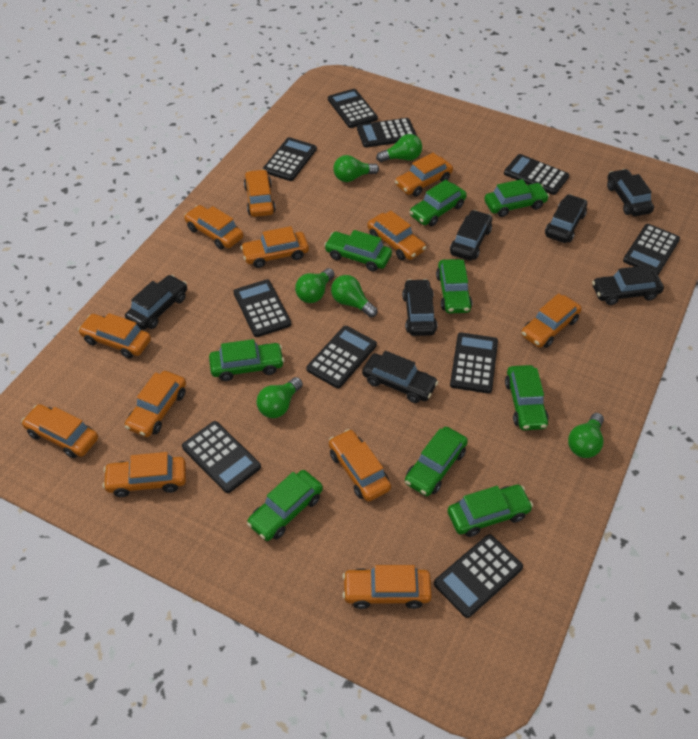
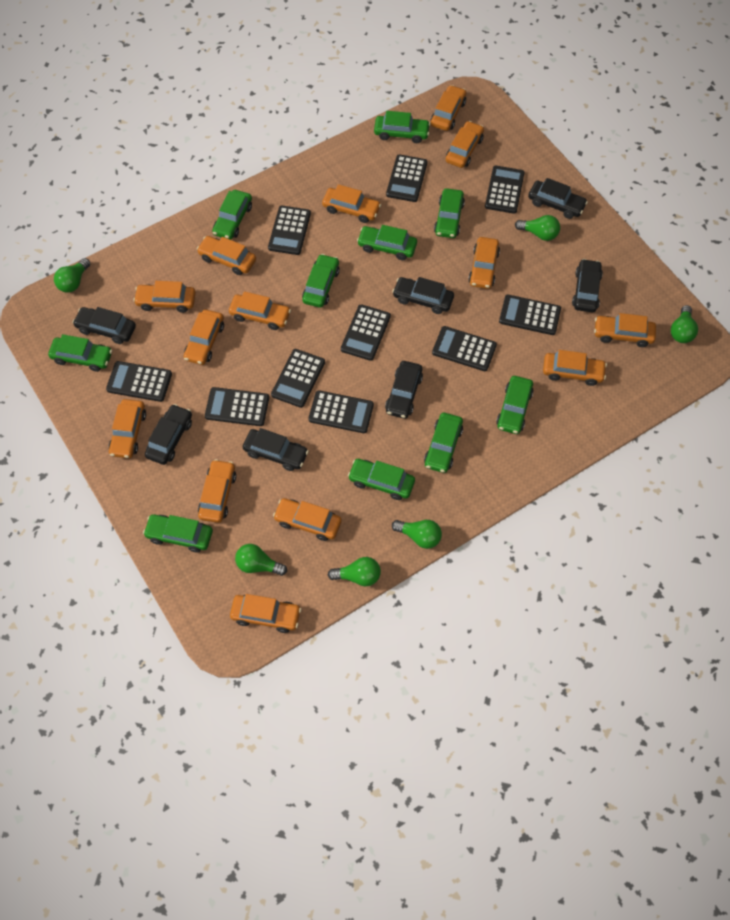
green car: 9 -> 10
orange car: 12 -> 14

